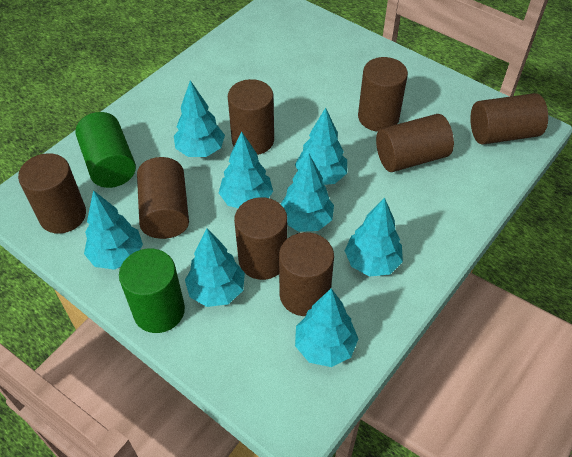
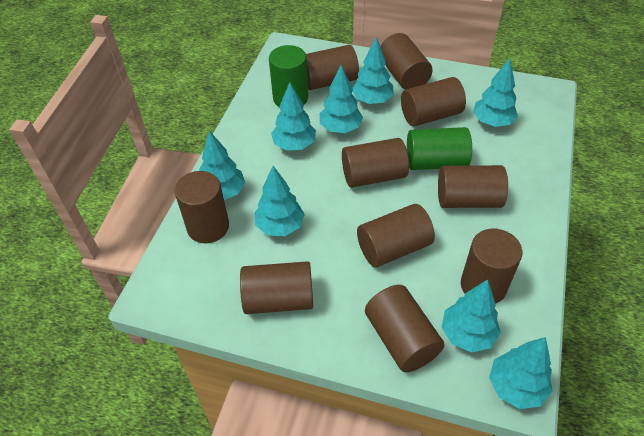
brown cylinder: 8 -> 10

